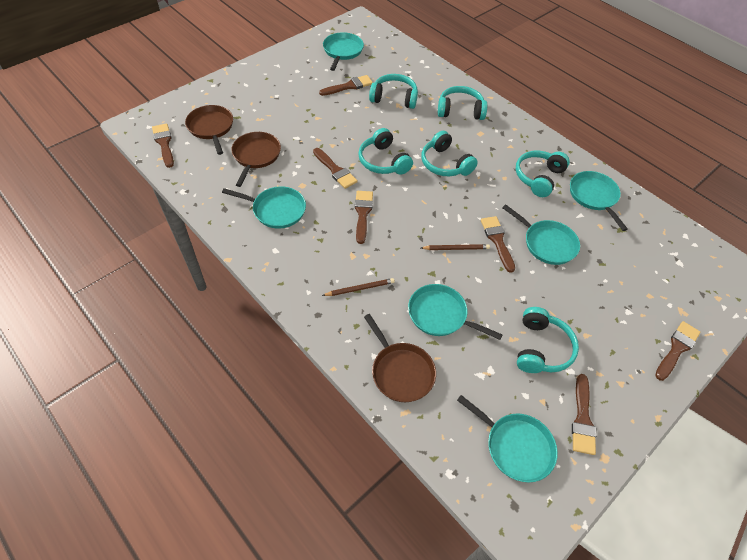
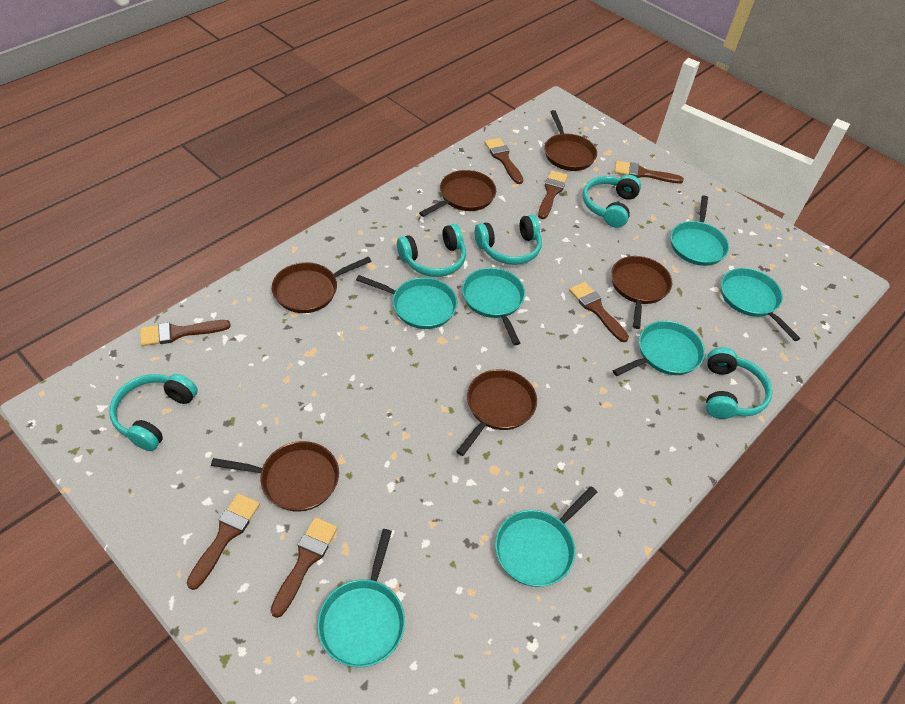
brown pan: 3 -> 6
brown pencil: 2 -> 0
turquoise headphones: 6 -> 5
turquoise pan: 6 -> 7

